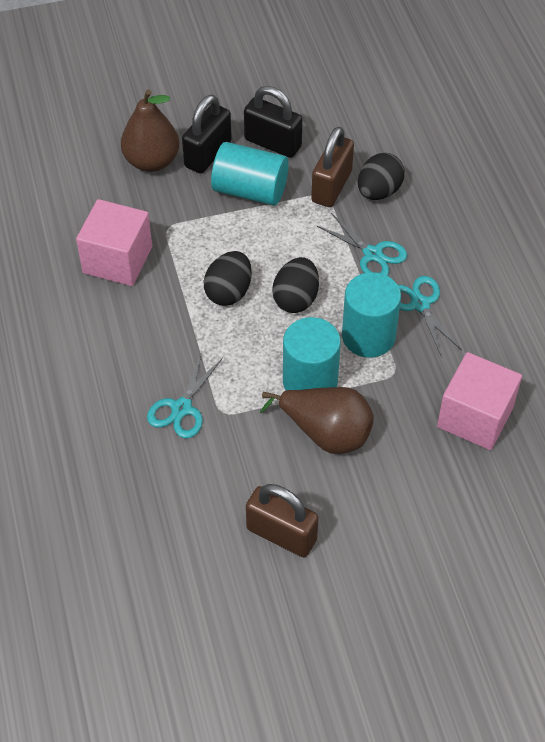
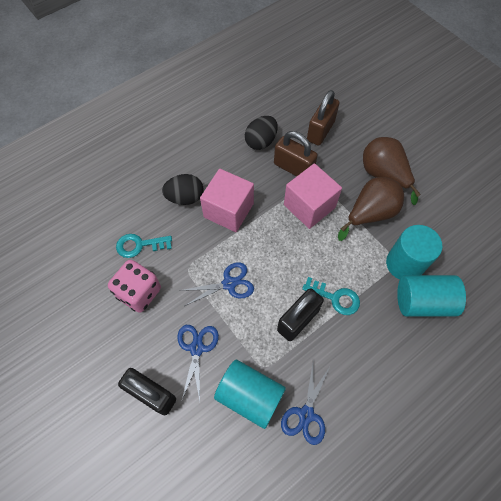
black egg: 3 -> 2
blue scissors: 0 -> 3
pink dice: 0 -> 1
turquoise key: 0 -> 2
turquoise scissors: 3 -> 0

